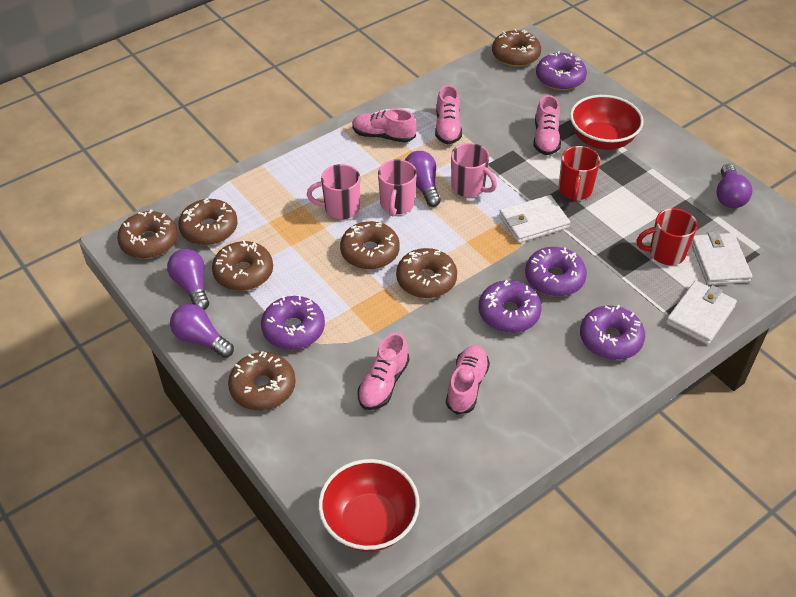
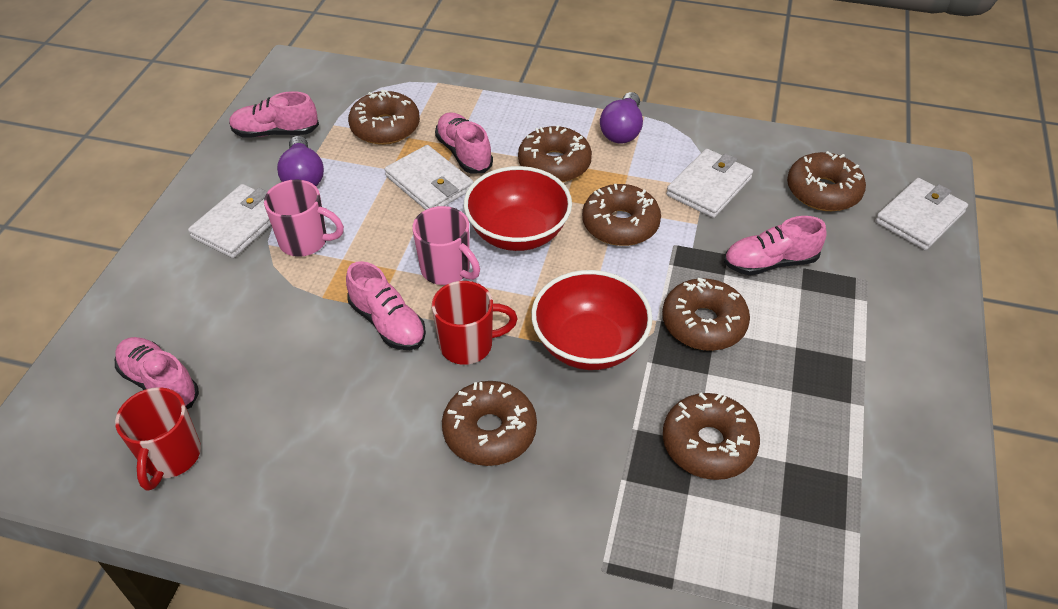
pink mug: 3 -> 2
purple donut: 5 -> 0
purple light bulb: 4 -> 2
white wallet: 3 -> 4

